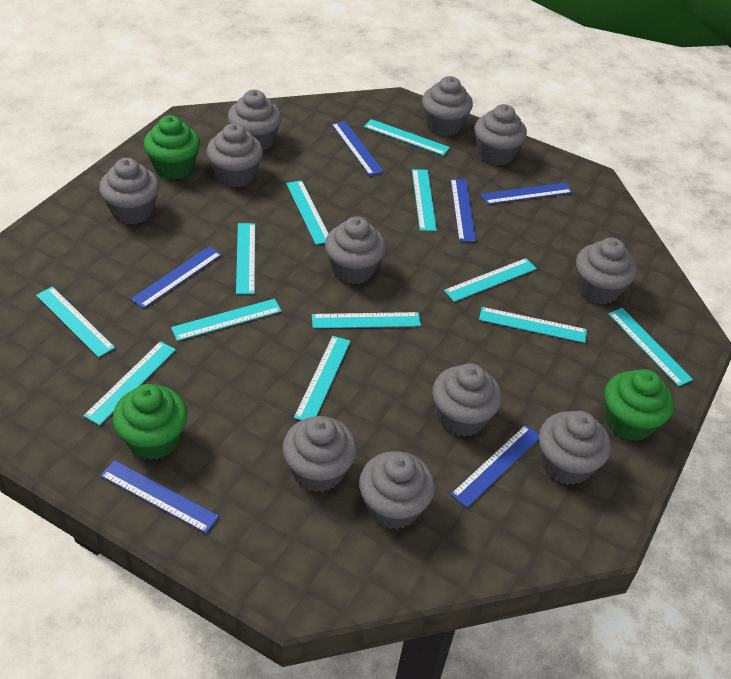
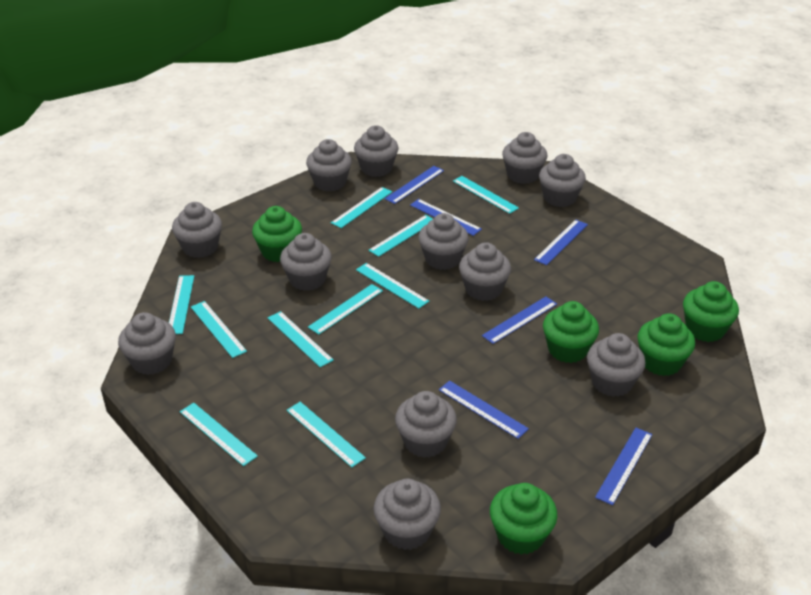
green cupcake: 3 -> 5
grey cupcake: 11 -> 12
turquoise ruler: 12 -> 10

